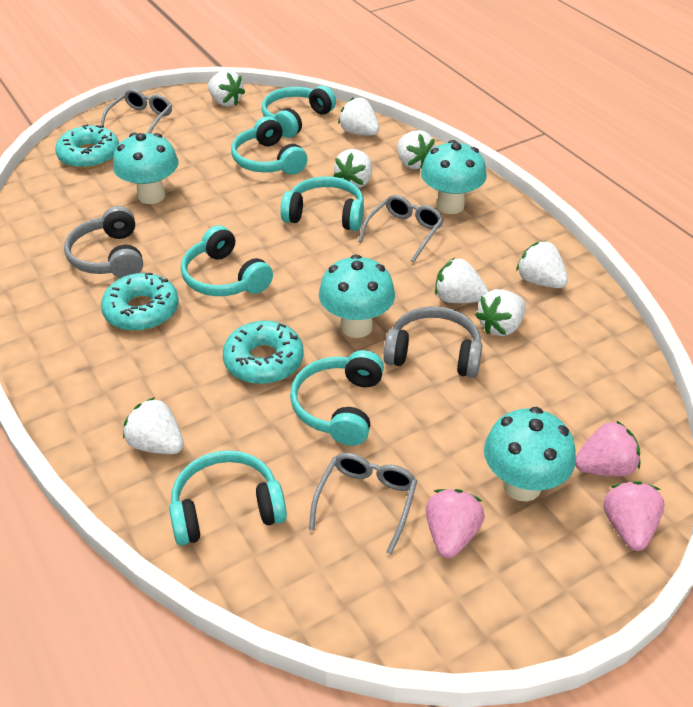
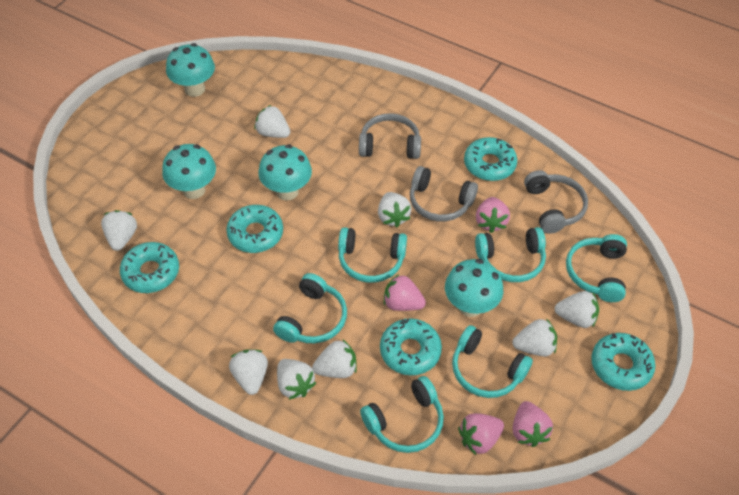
grey glasses: 3 -> 0
grey headphones: 2 -> 3
pink strawberry: 3 -> 4
turquoise donut: 3 -> 5

